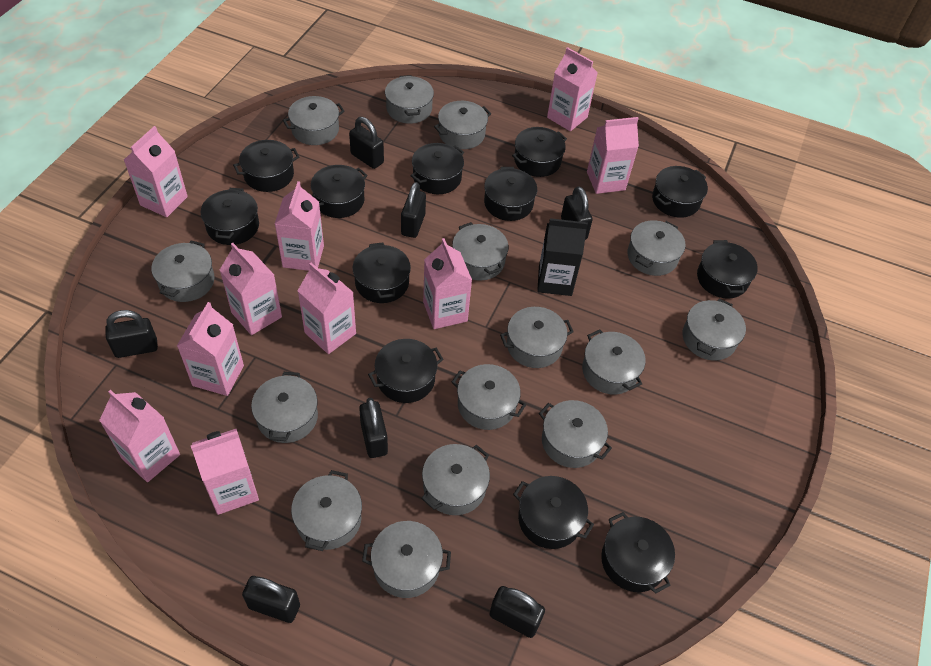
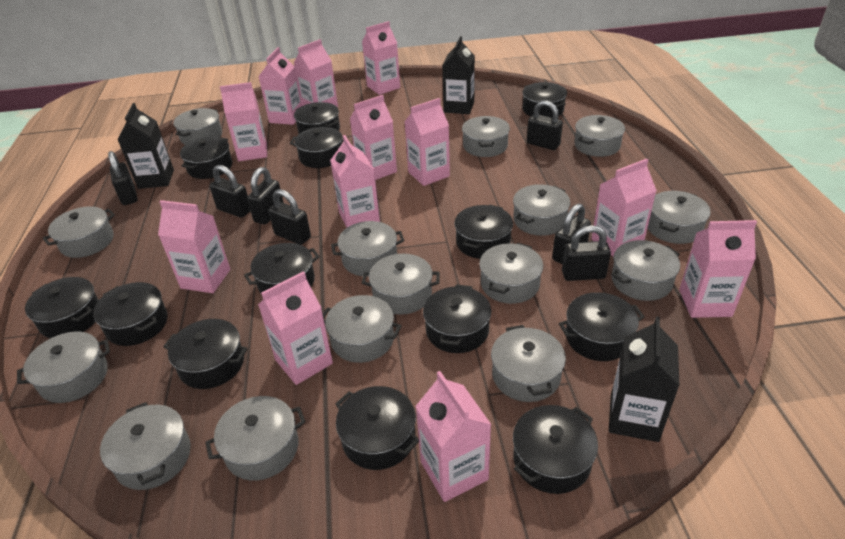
black carton: 1 -> 3
black pot: 12 -> 13
pink carton: 10 -> 12

